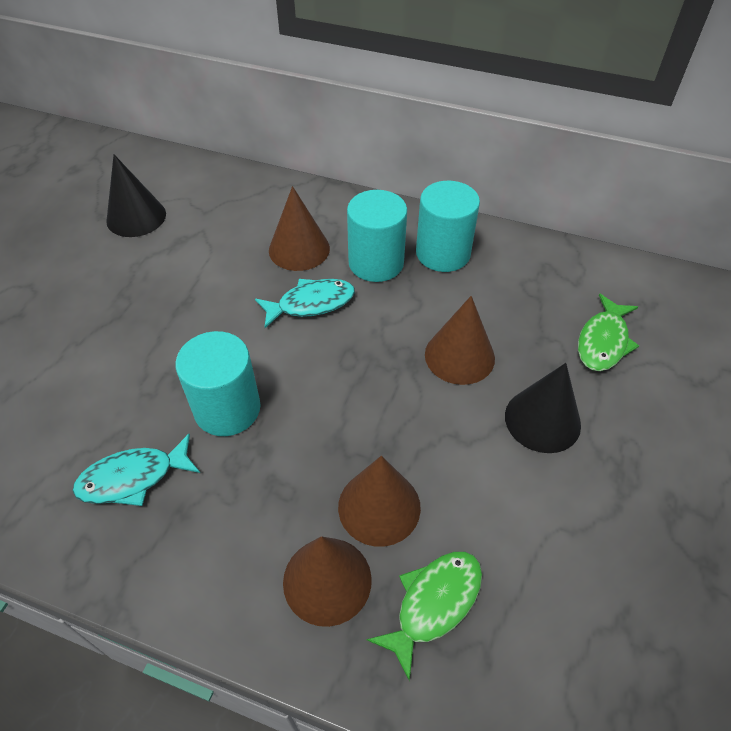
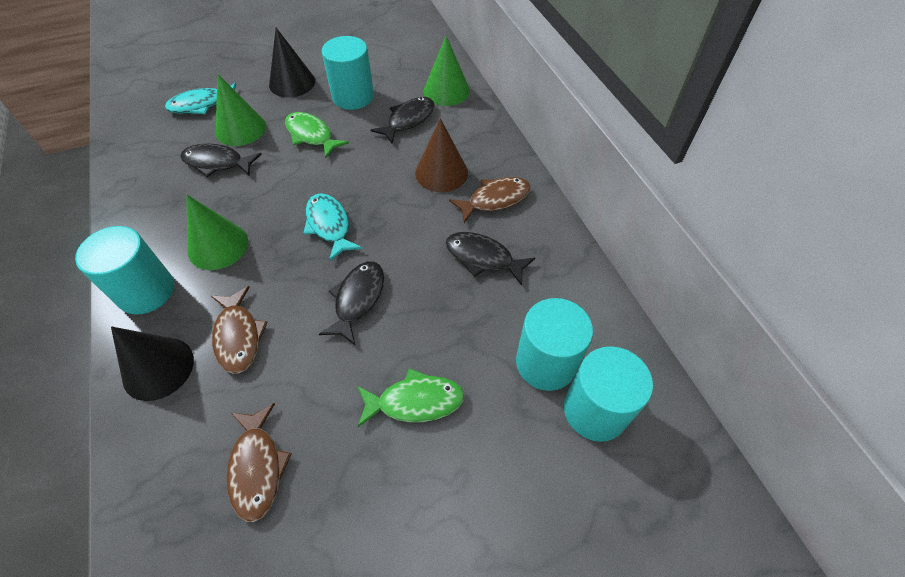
black fish: 0 -> 4
brown cone: 4 -> 1
brown fish: 0 -> 3
green cone: 0 -> 3
turquoise cylinder: 3 -> 4

